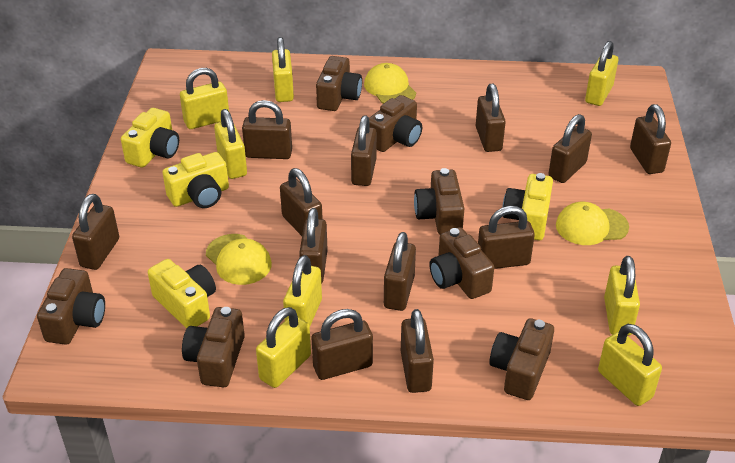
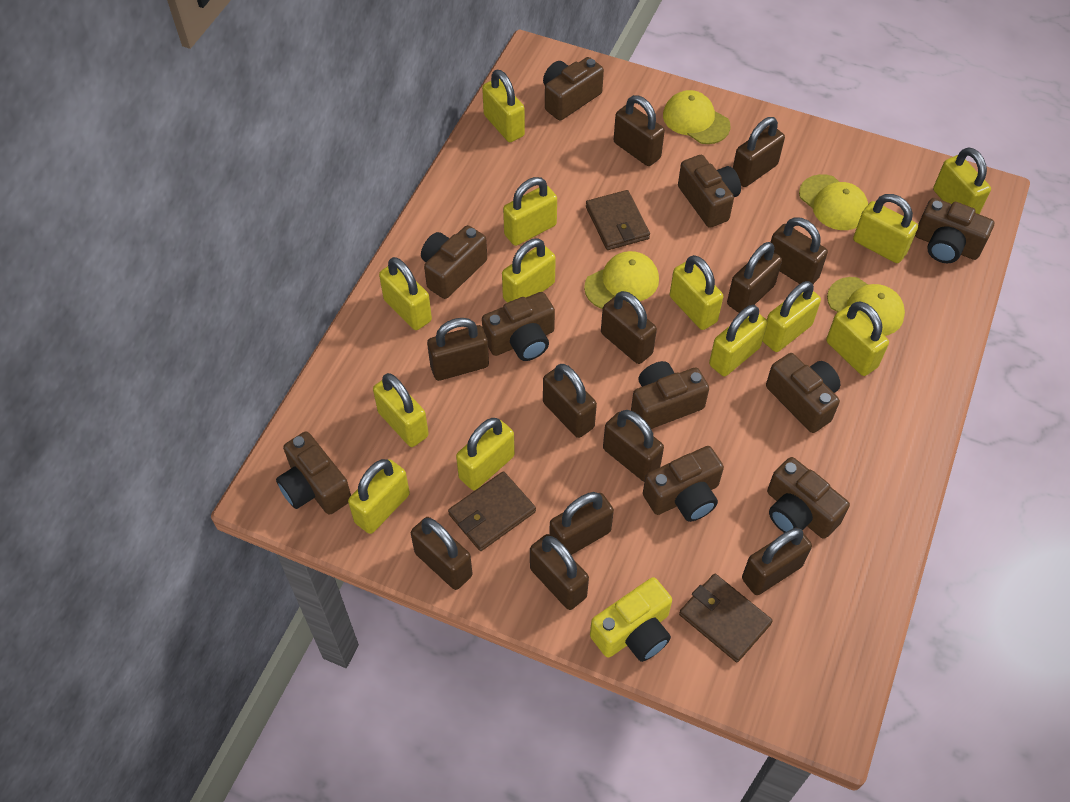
brown camera: 7 -> 10
brown wallet: 0 -> 3
yellow camera: 4 -> 1
yellow cap: 3 -> 4
yellow padlock: 8 -> 13

